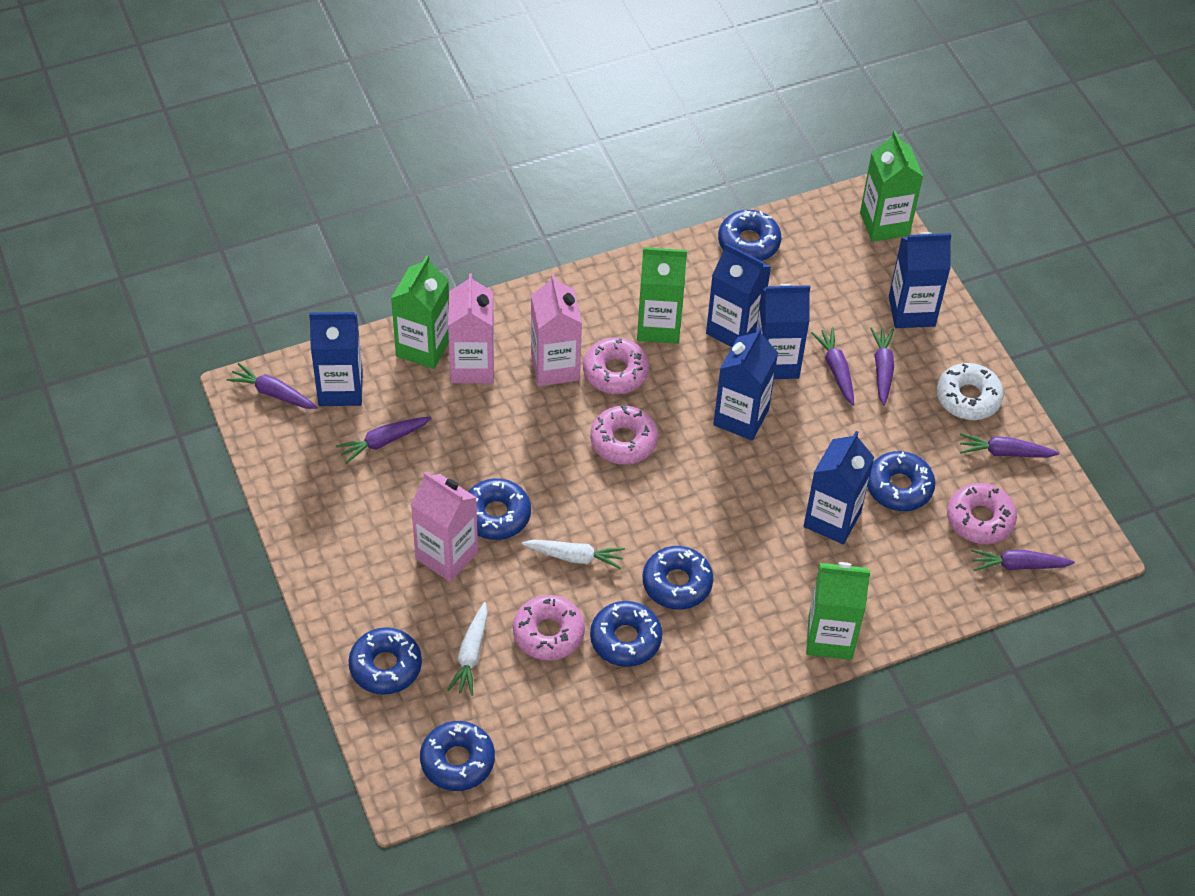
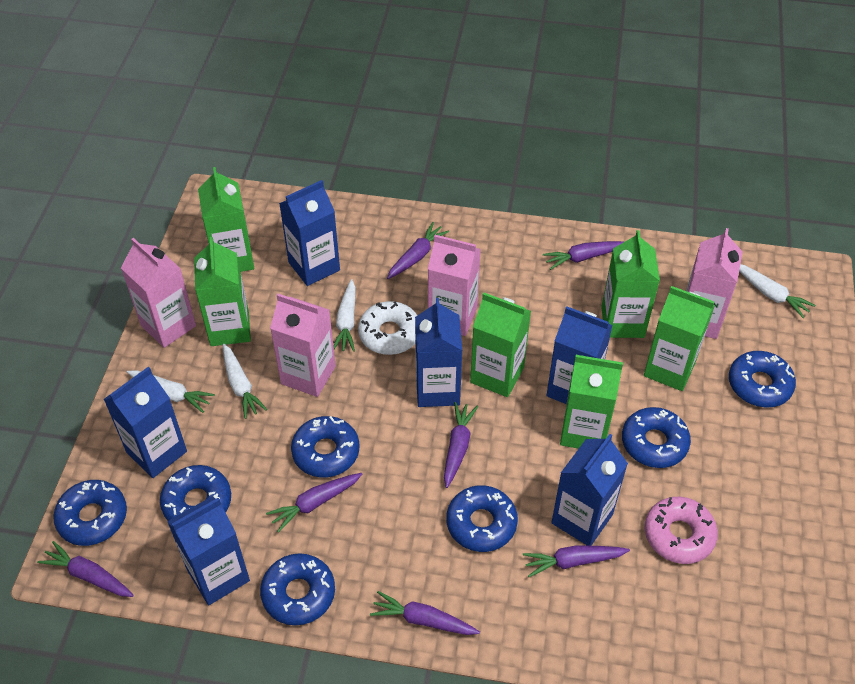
green carton: 4 -> 6
pink carton: 3 -> 4
pink donut: 4 -> 1
purple carrot: 6 -> 7
white carrot: 2 -> 4

